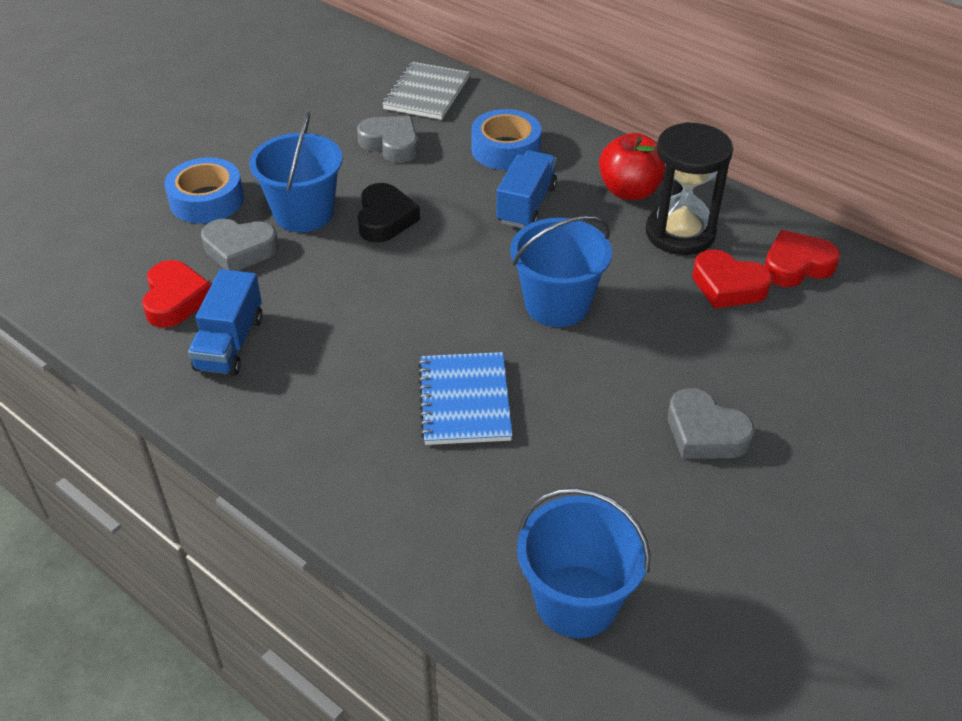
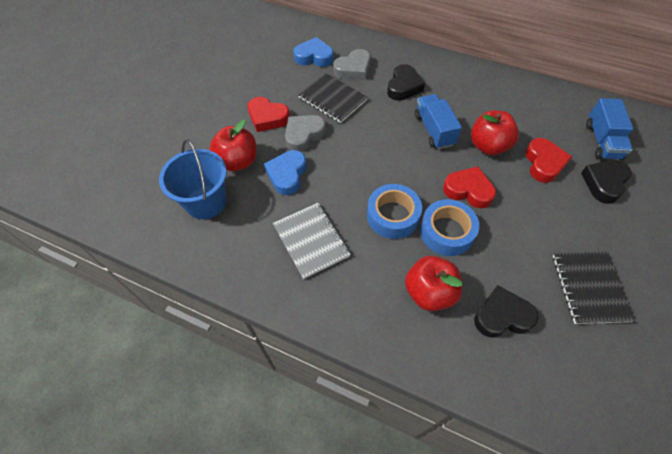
black heart: 1 -> 3
black hourglass: 1 -> 0
black notebook: 0 -> 2
blue bucket: 3 -> 1
blue heart: 0 -> 2
blue notebook: 1 -> 0
grey heart: 3 -> 2
red apple: 1 -> 3

